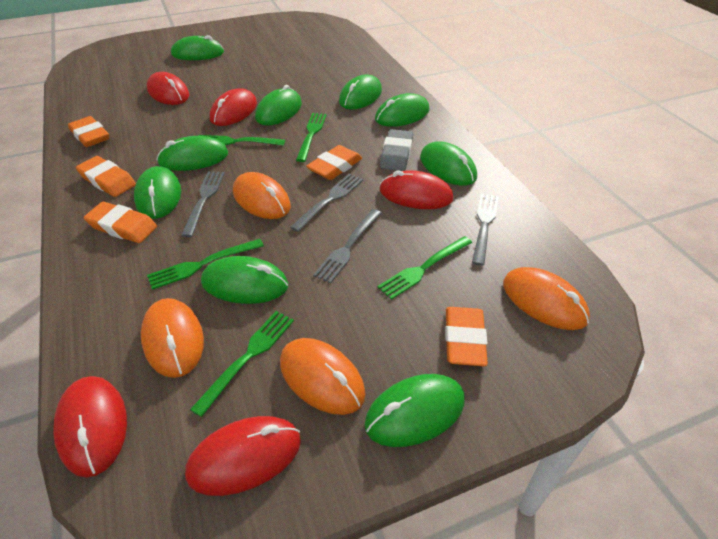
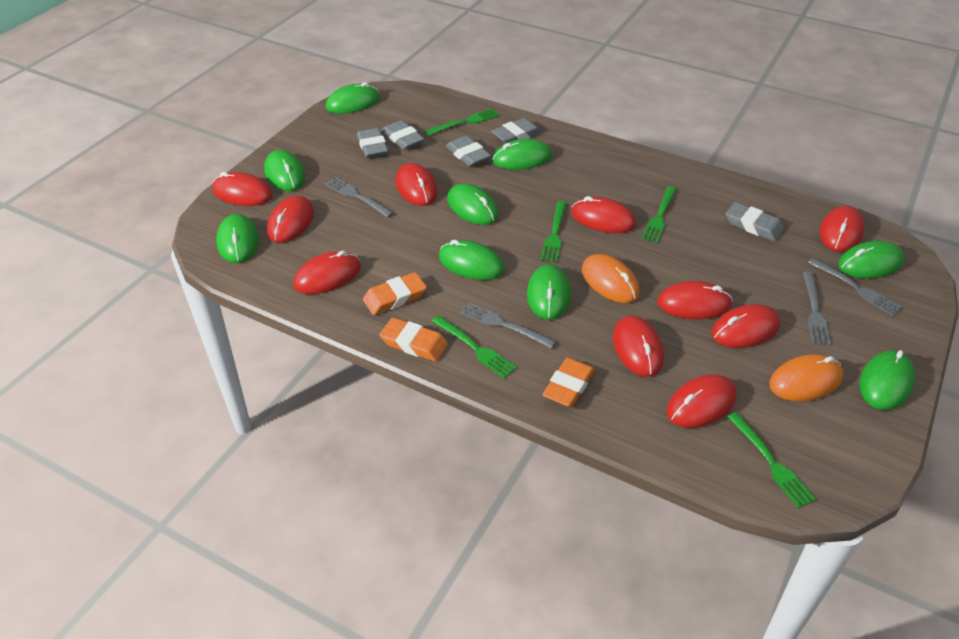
grey eraser: 1 -> 5
orange eraser: 5 -> 3
orange mouse: 4 -> 2
red mouse: 5 -> 10

